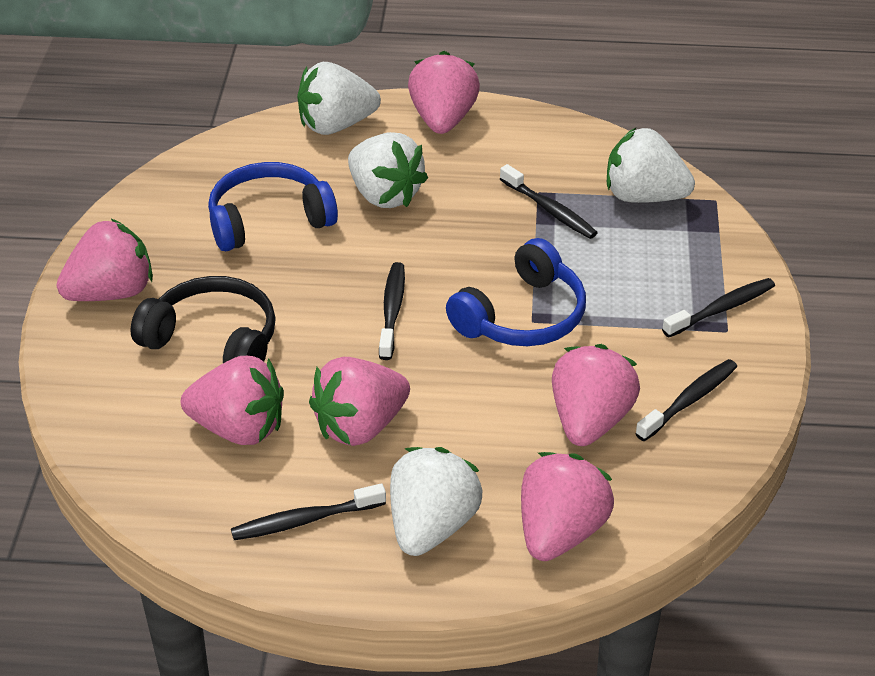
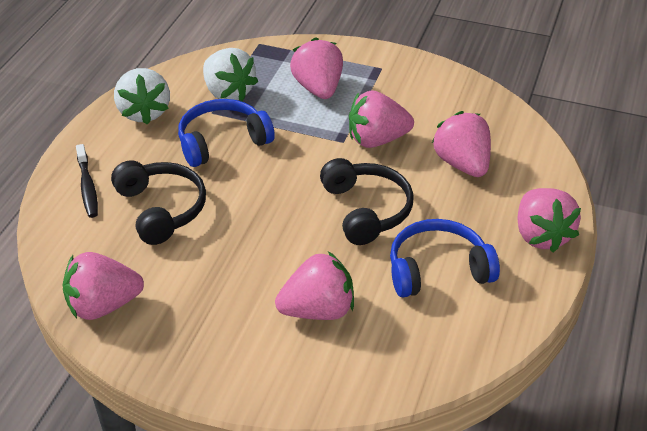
black headphones: 1 -> 2
black toothbrush: 5 -> 1
white strawberry: 4 -> 2

